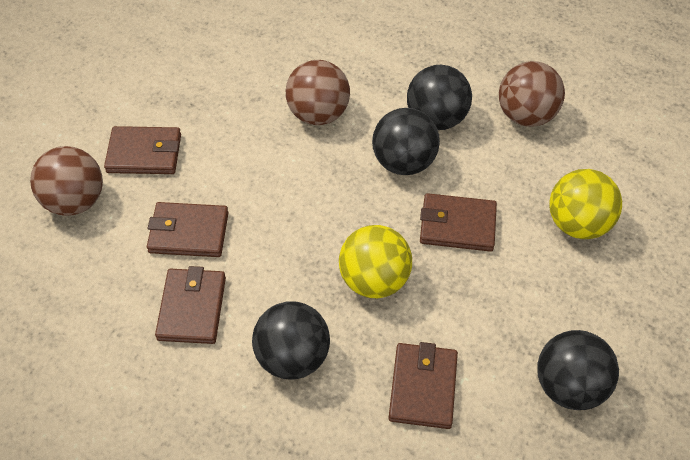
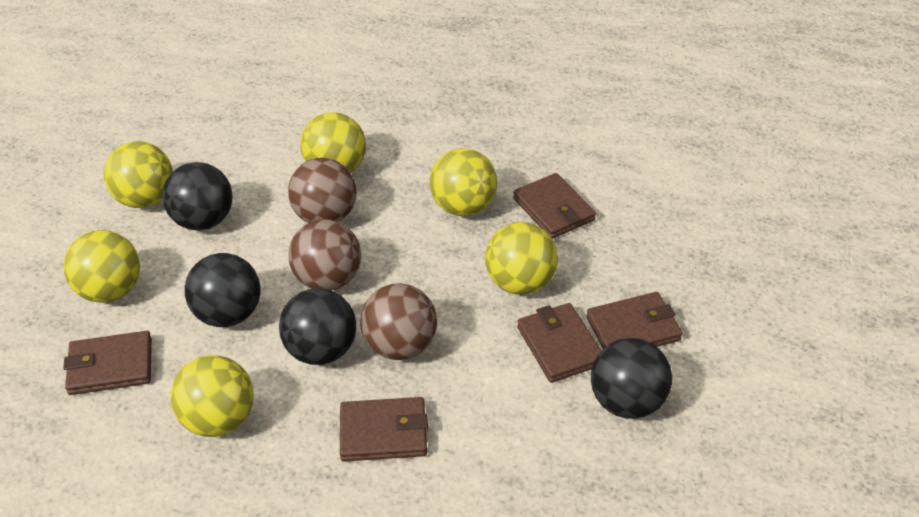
yellow ball: 2 -> 6

